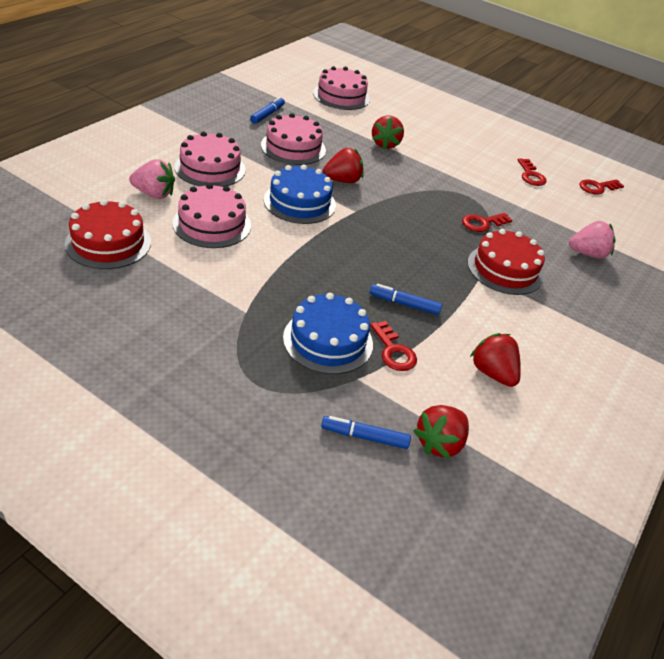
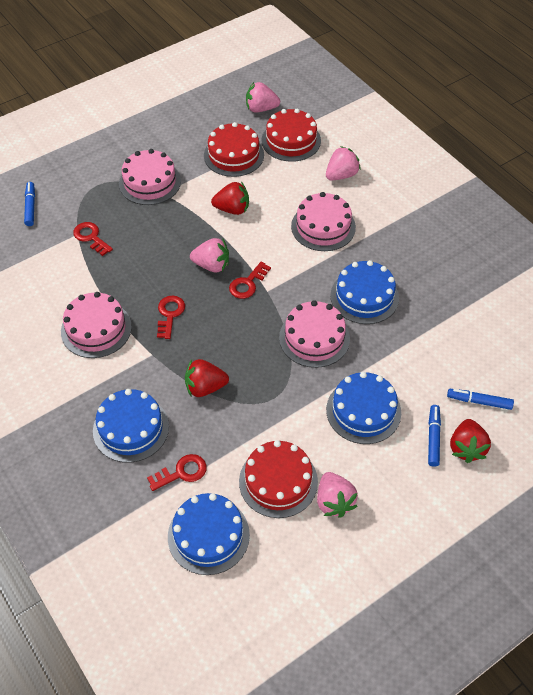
blue cake: 2 -> 4
pink strawberry: 2 -> 4
red cake: 2 -> 3
red strawberry: 4 -> 3

